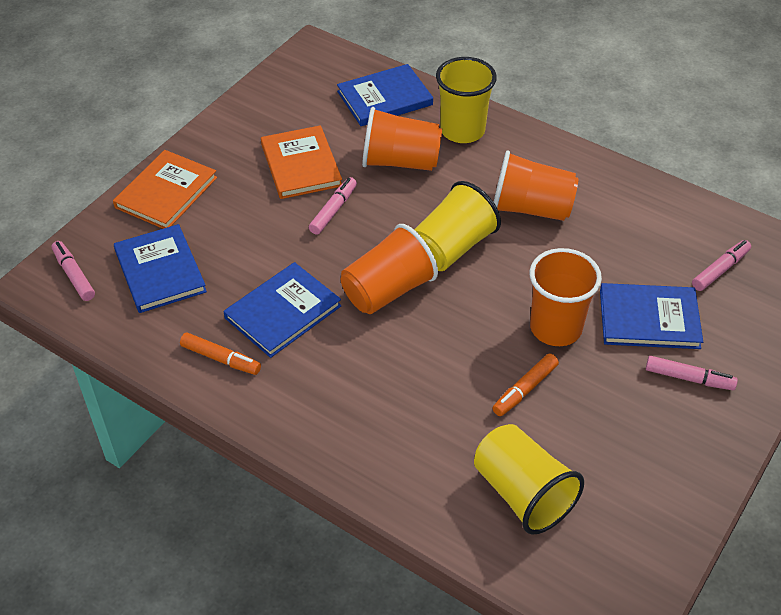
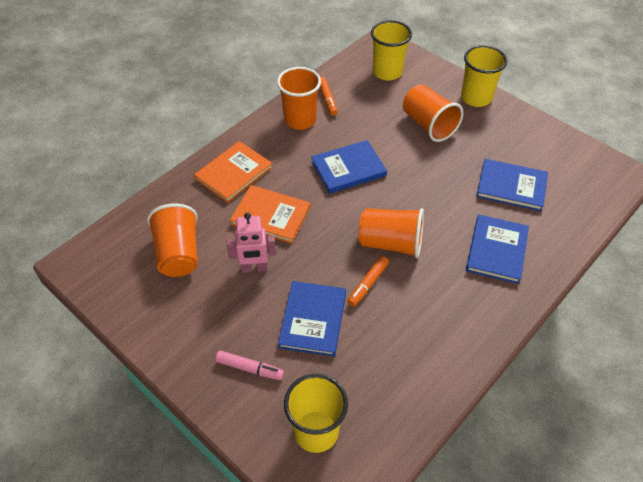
pink marker: 4 -> 1
pink robot: 0 -> 1

